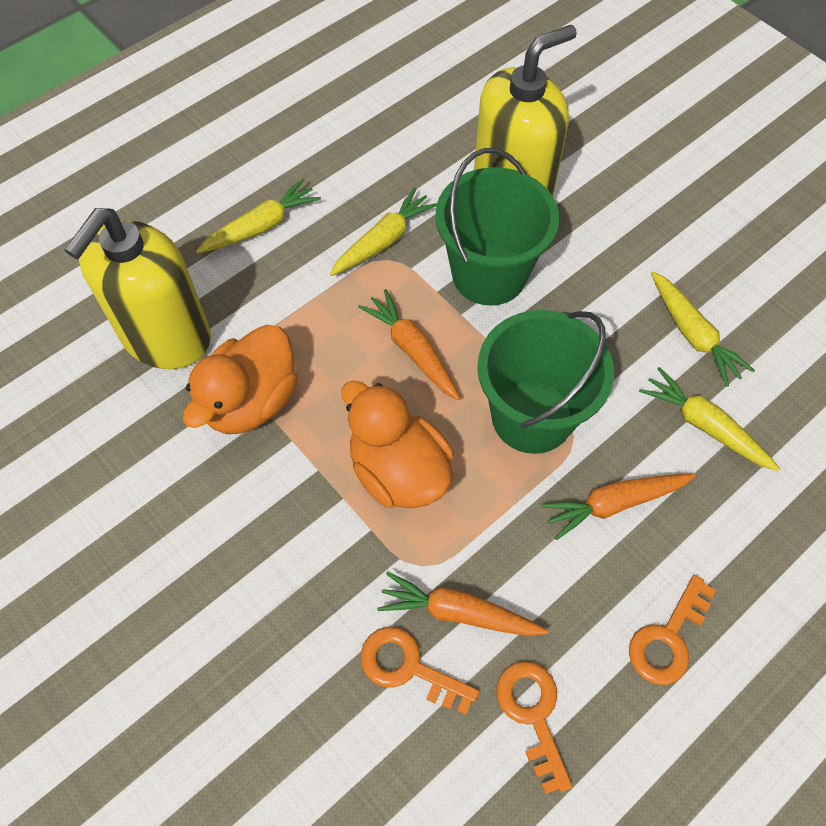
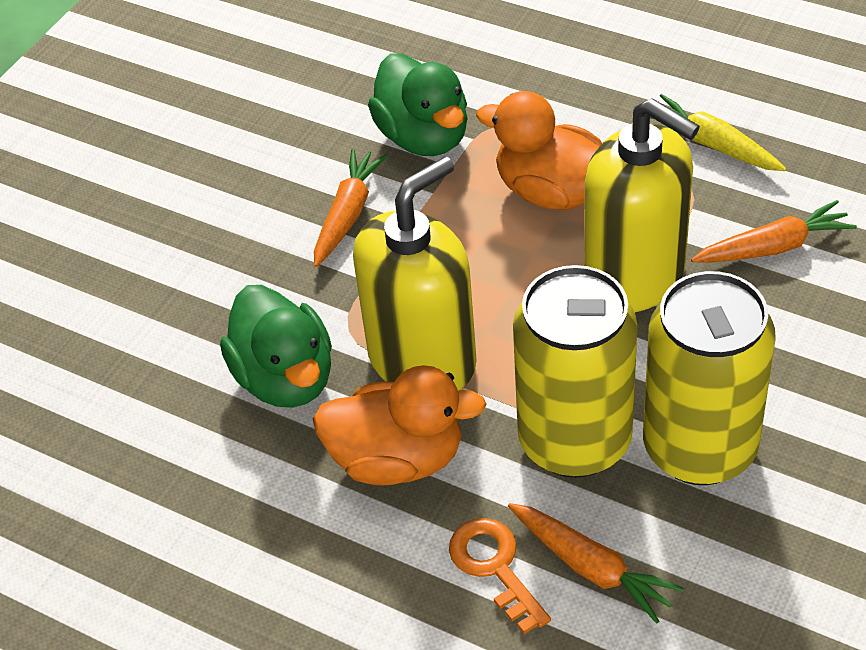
green bucket: 2 -> 0
green duck: 0 -> 2
orange key: 3 -> 1
yellow can: 0 -> 2
yellow carrot: 4 -> 1

